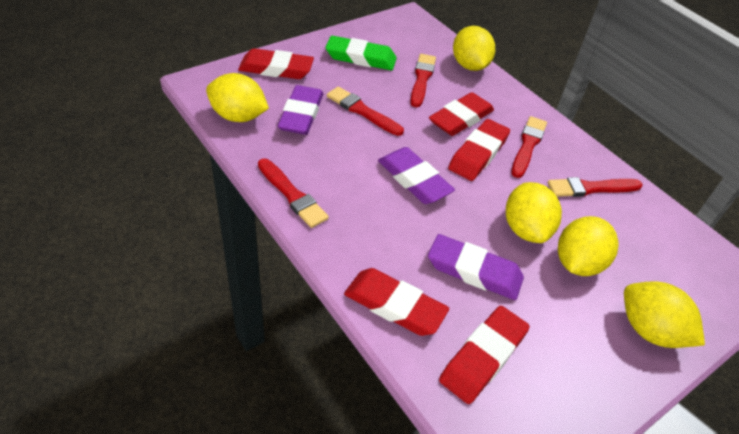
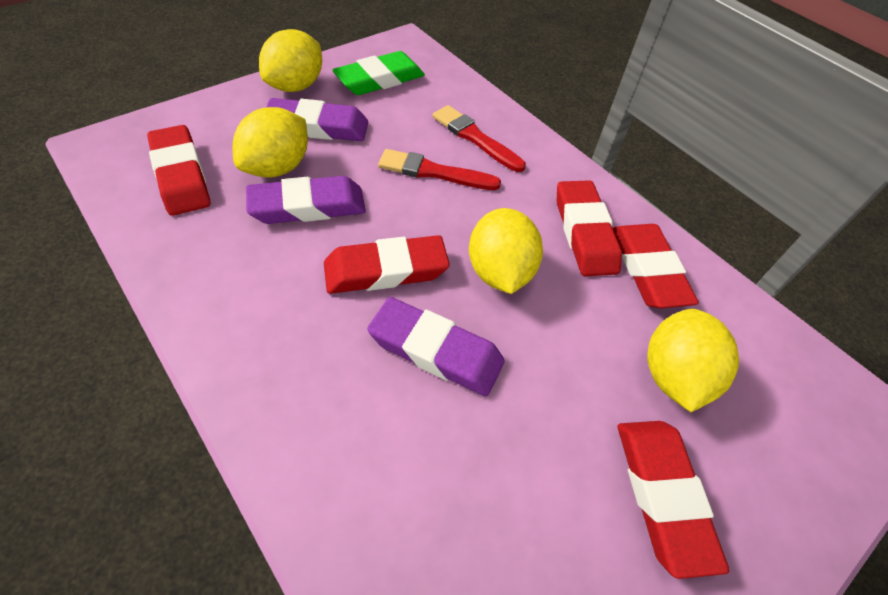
red brush: 5 -> 2
yellow lemon: 5 -> 4

